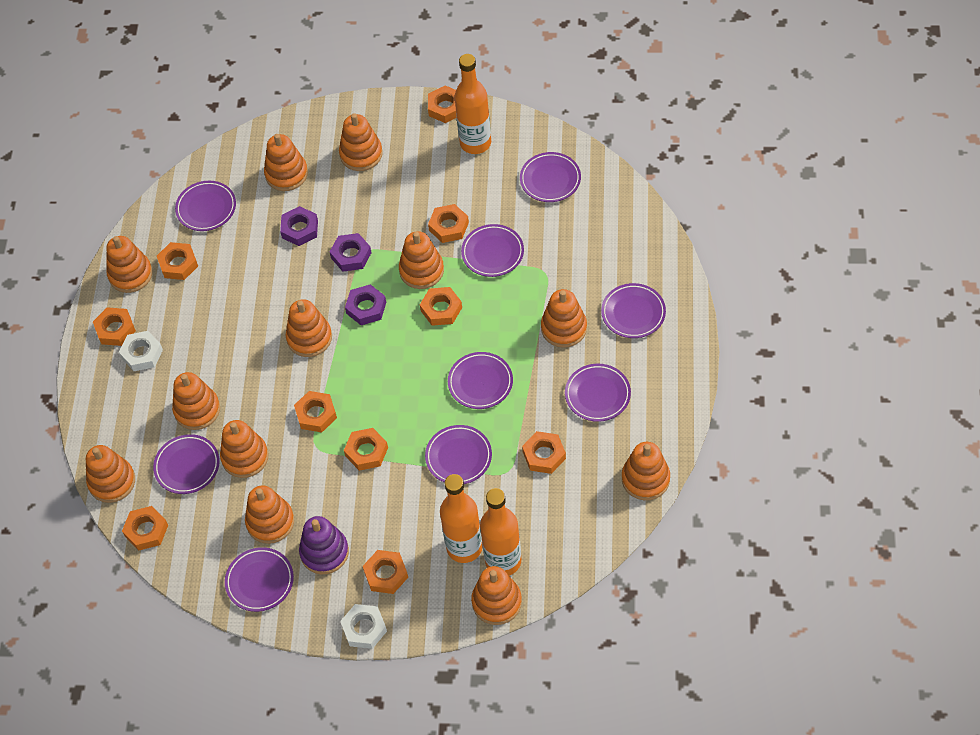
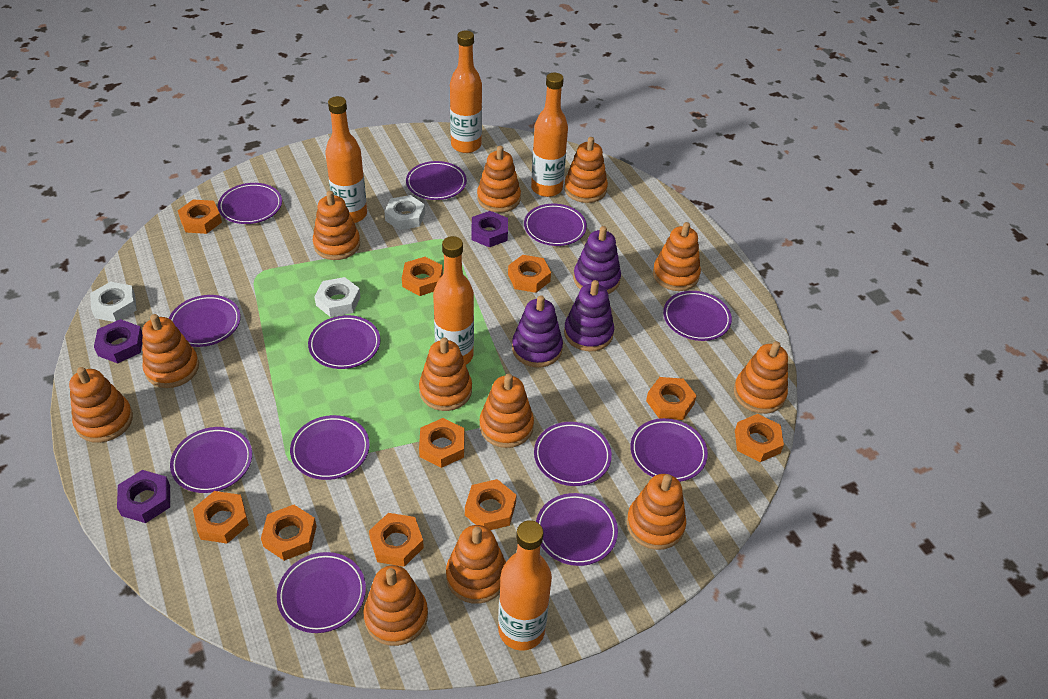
orange bottle: 3 -> 5
purple plate: 9 -> 12
purple stacking toy: 1 -> 3
white nut: 2 -> 3

